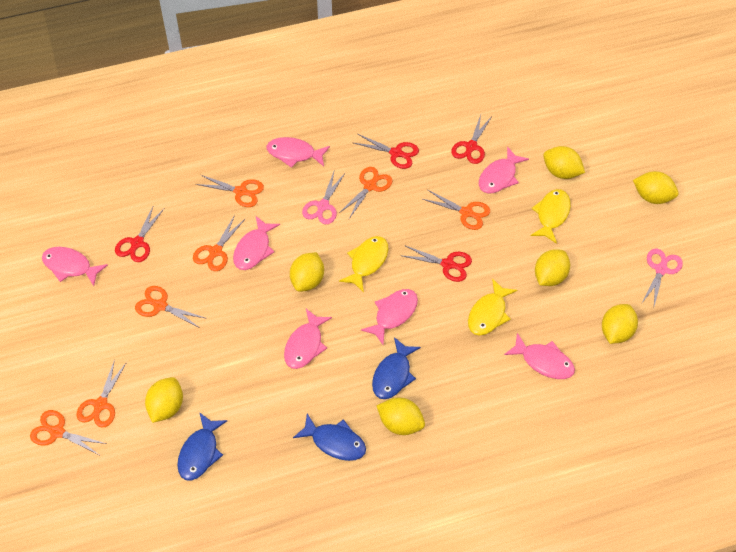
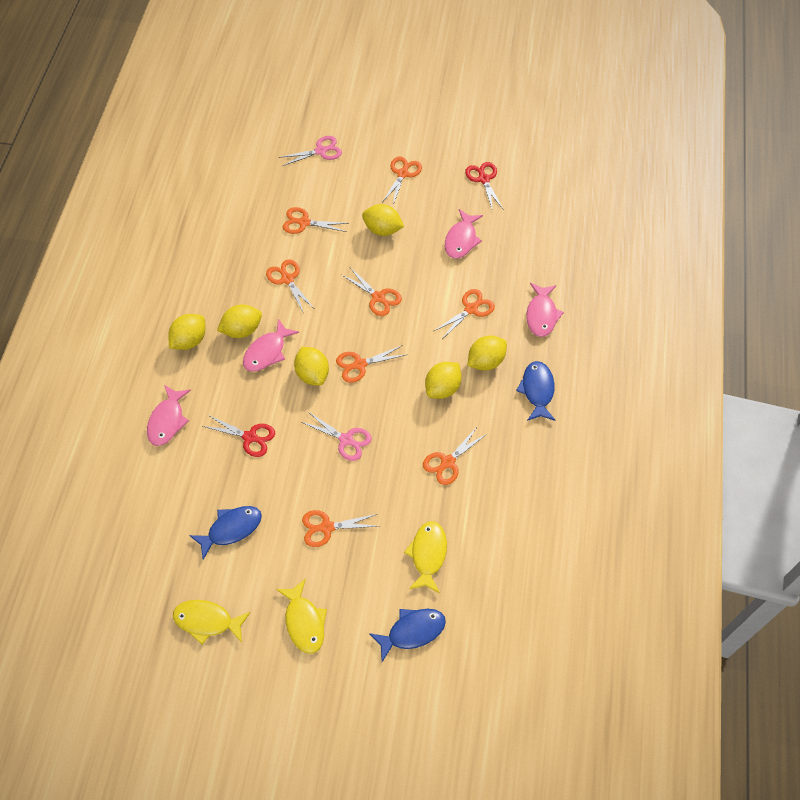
orange scissors: 7 -> 8
pink fish: 7 -> 4
red scissors: 4 -> 2
yellow lemon: 7 -> 6

